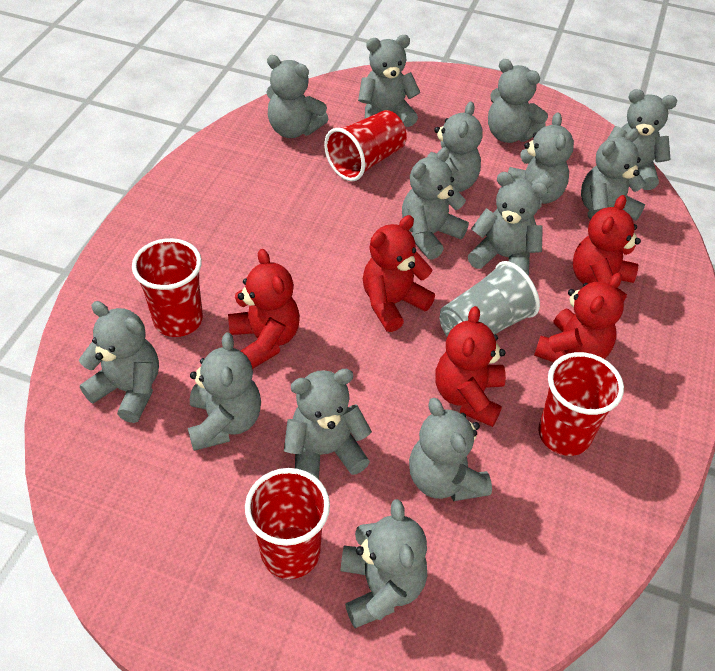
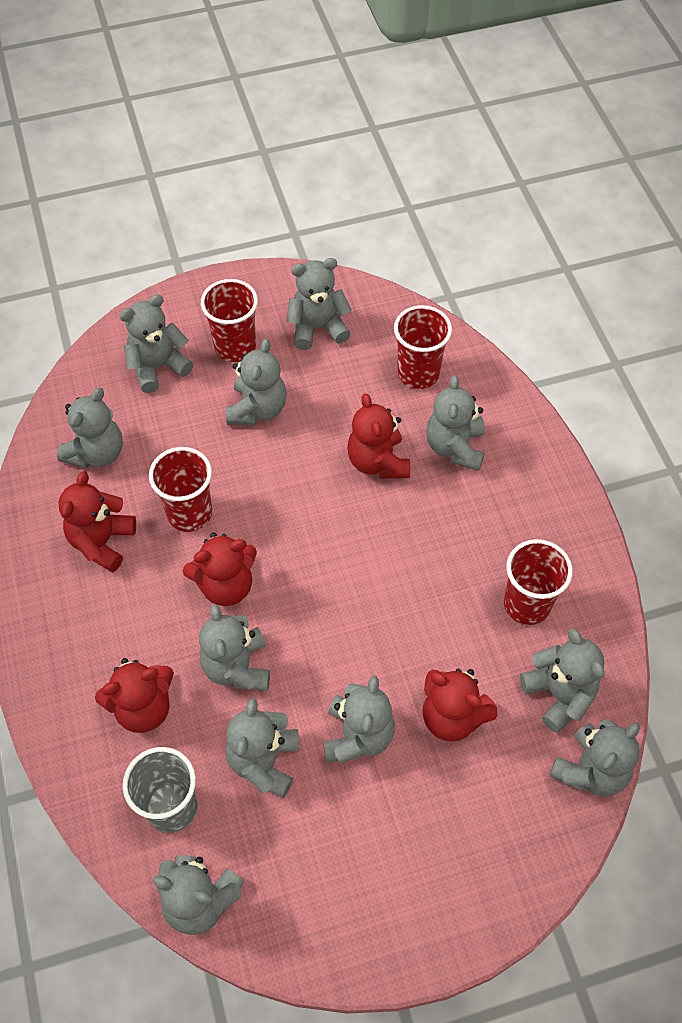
grey teddy bear: 14 -> 11

